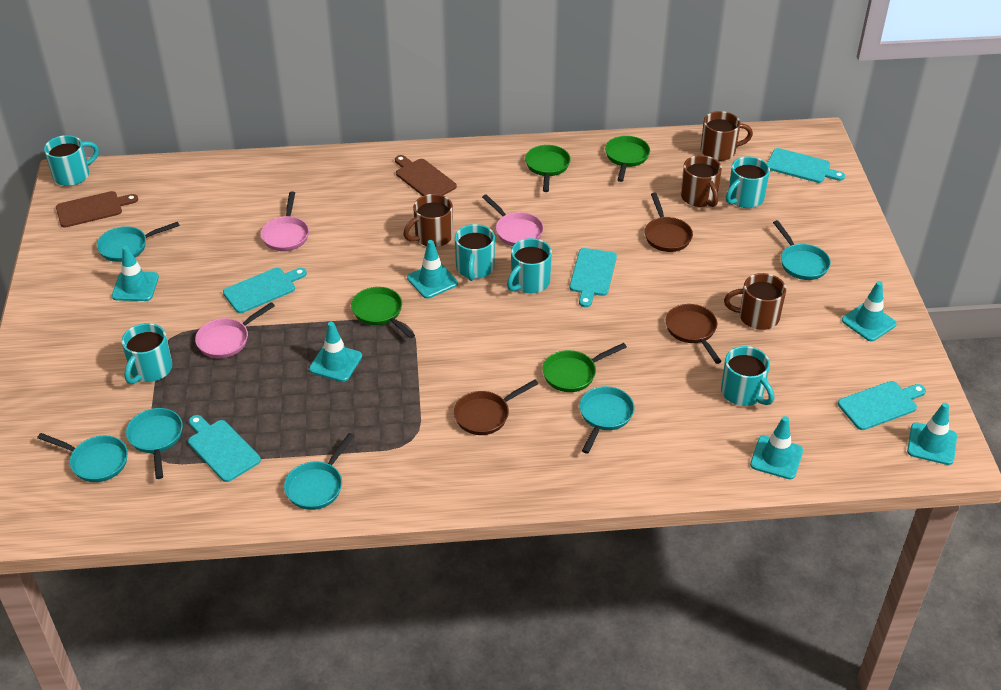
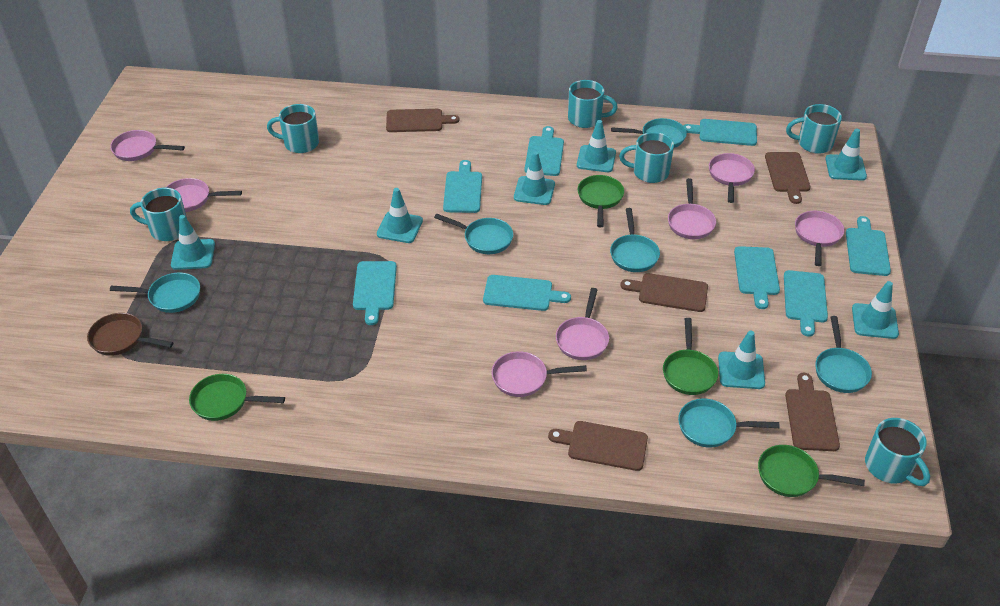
brown cutting board: 2 -> 5
brown mug: 4 -> 0
brown pan: 3 -> 1
pink pan: 3 -> 7
turquoise cutting board: 5 -> 8
turquoise traffic cone: 6 -> 7

